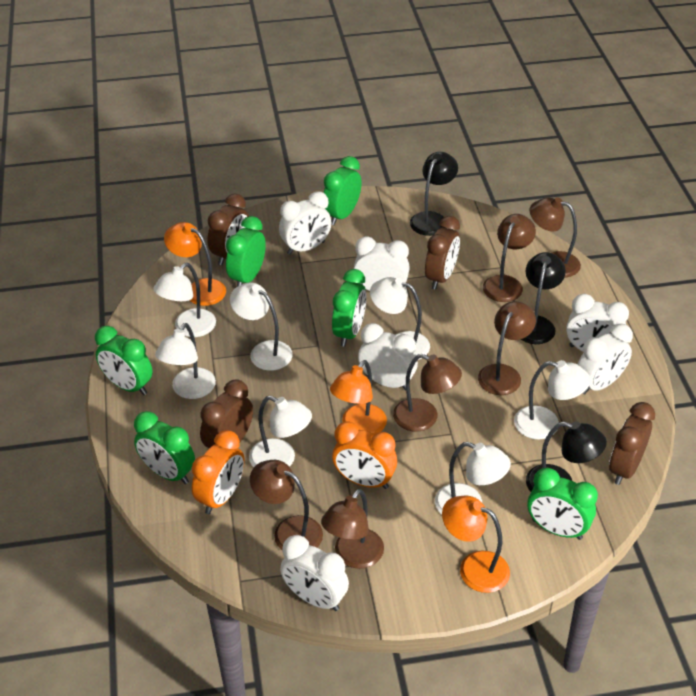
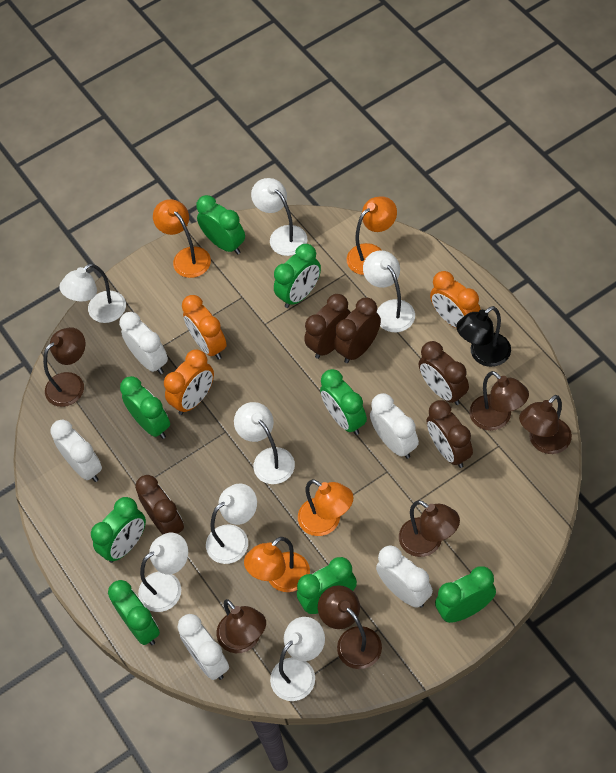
black lamp: 3 -> 1
brown clock: 4 -> 5
green clock: 6 -> 8
orange clock: 2 -> 3
orange lamp: 3 -> 4
white clock: 6 -> 5

